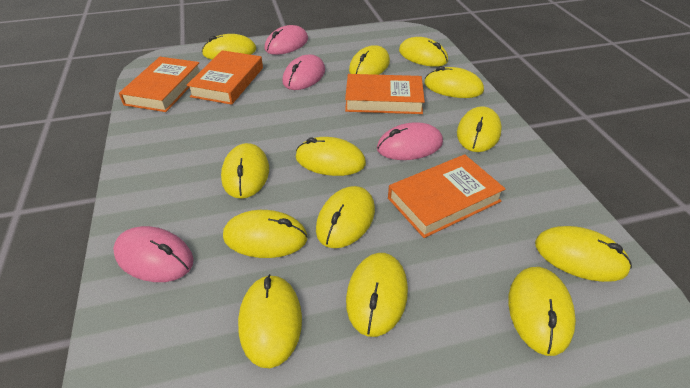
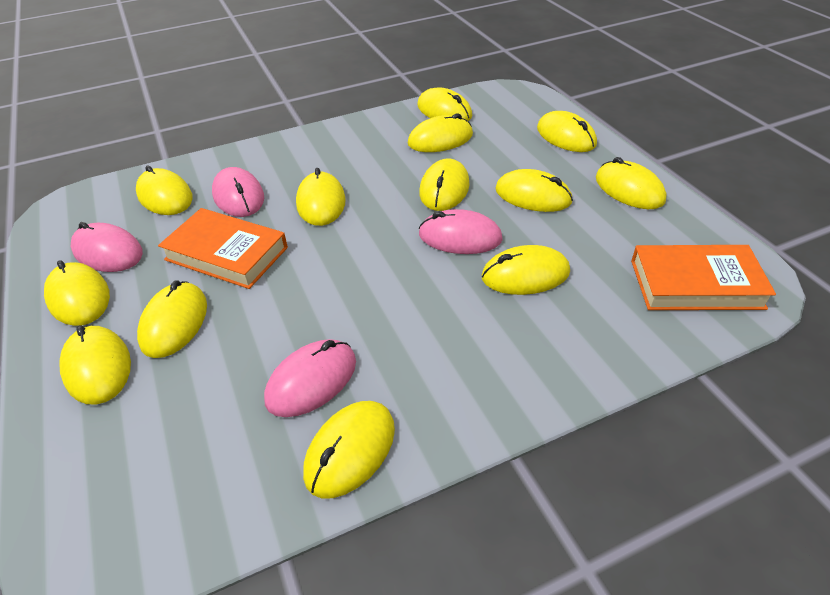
orange book: 4 -> 2

